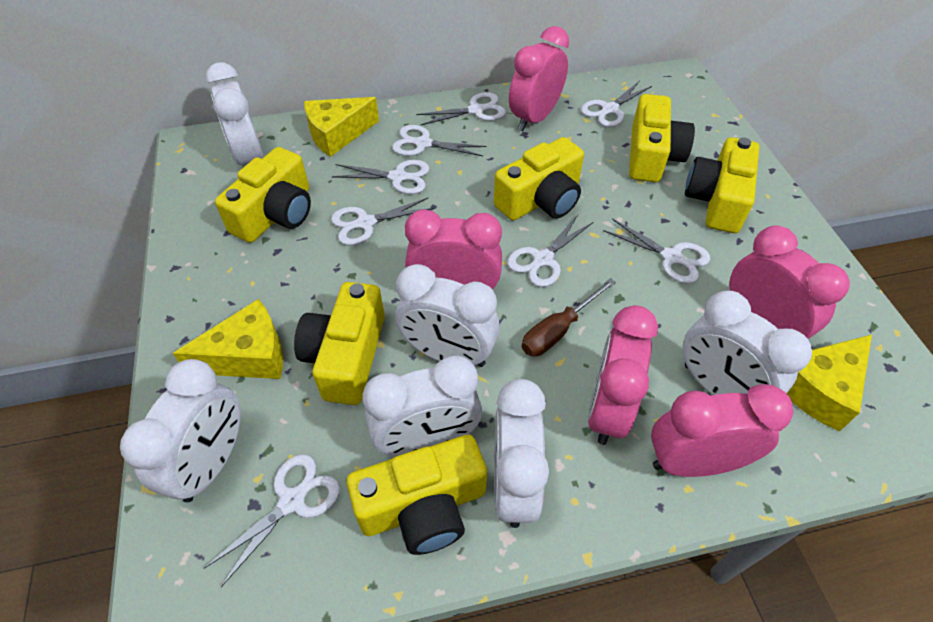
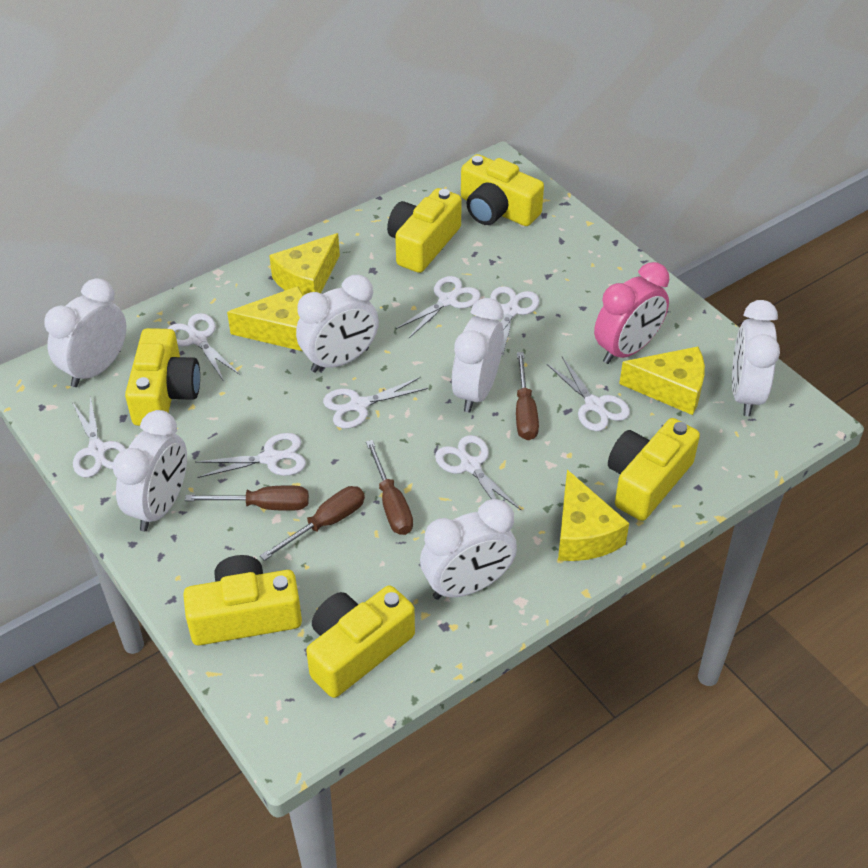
brown screwdriver: 1 -> 4
pink clock: 5 -> 1
yellow cheese: 3 -> 4

